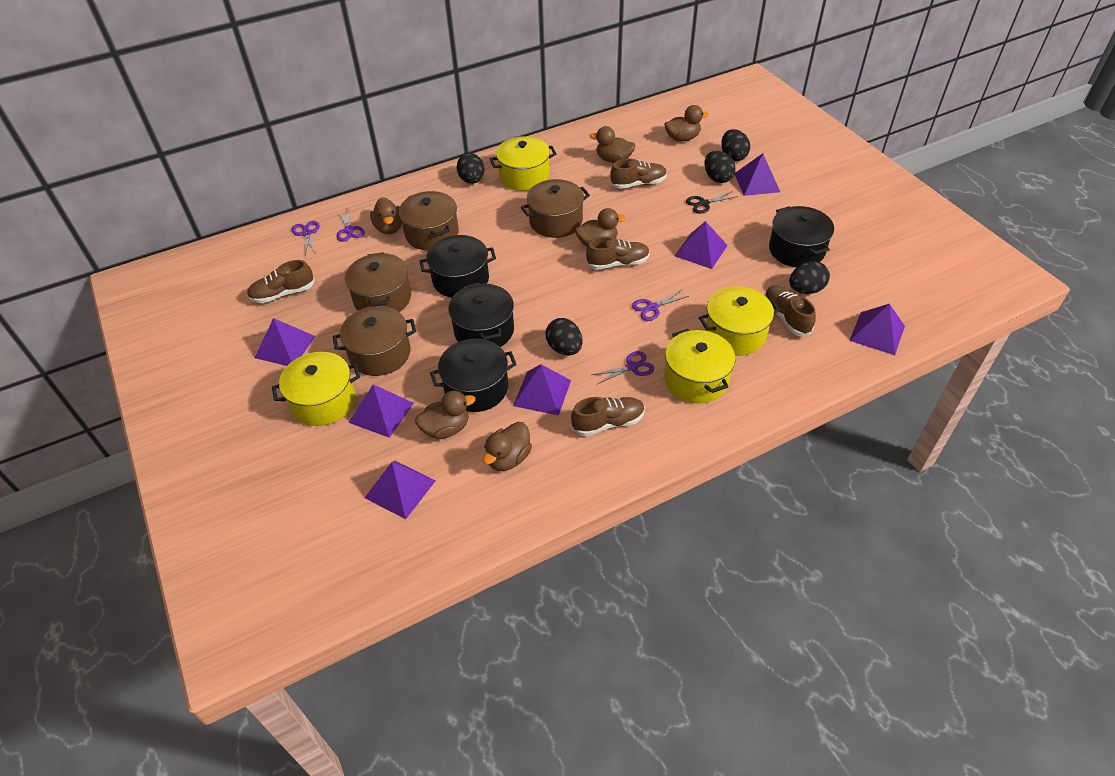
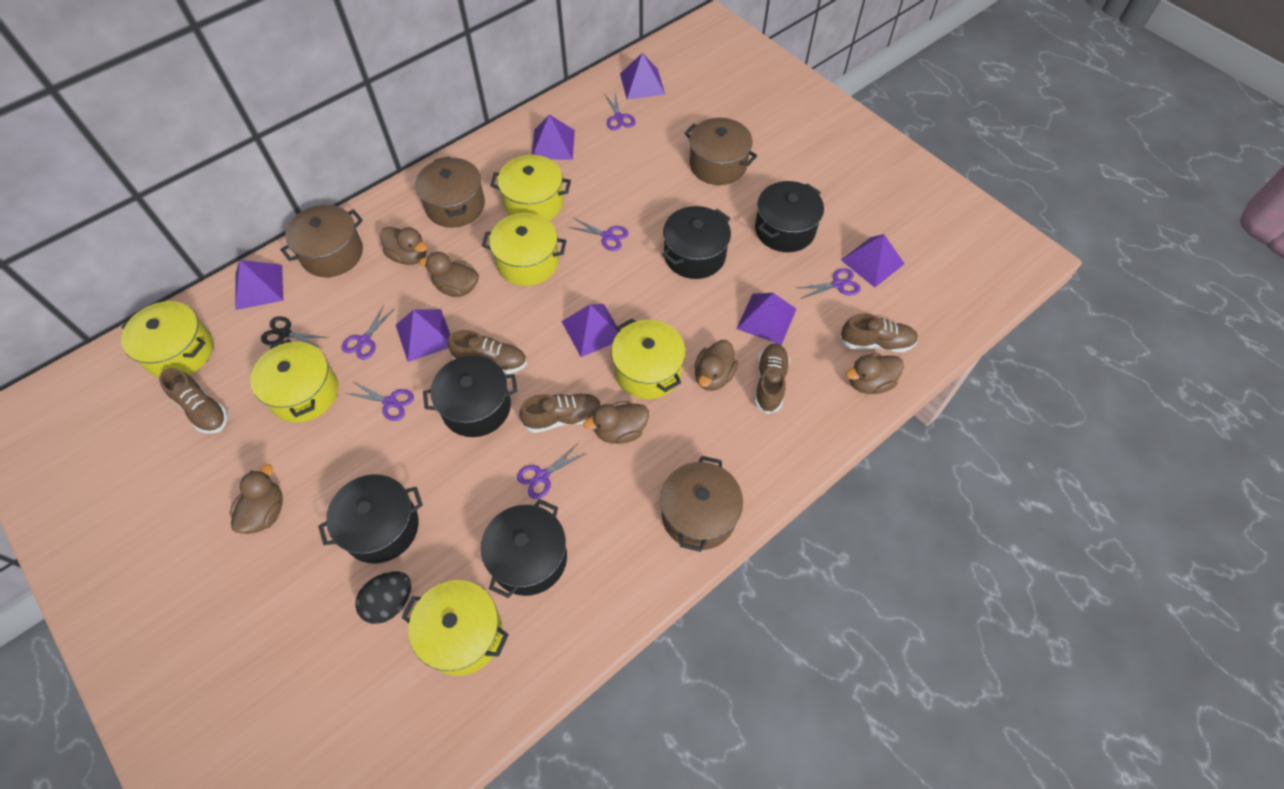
black egg: 5 -> 1
black pot: 4 -> 5
purple scissors: 4 -> 6
yellow pot: 4 -> 6

